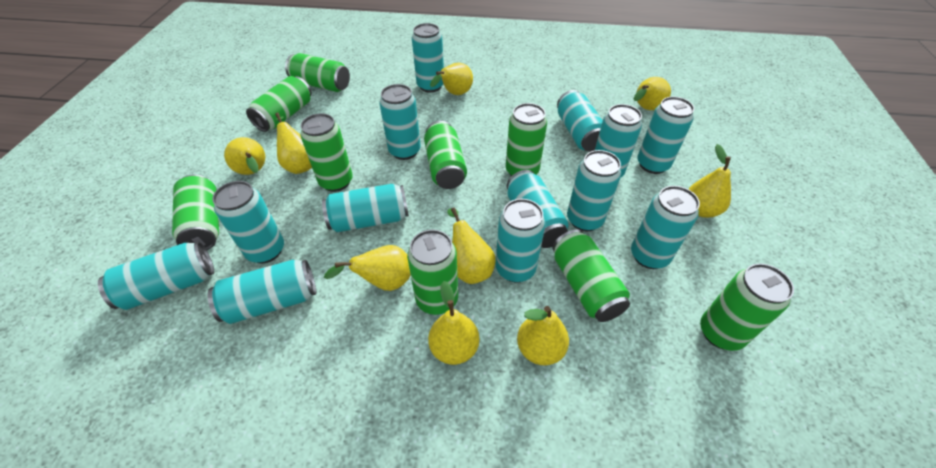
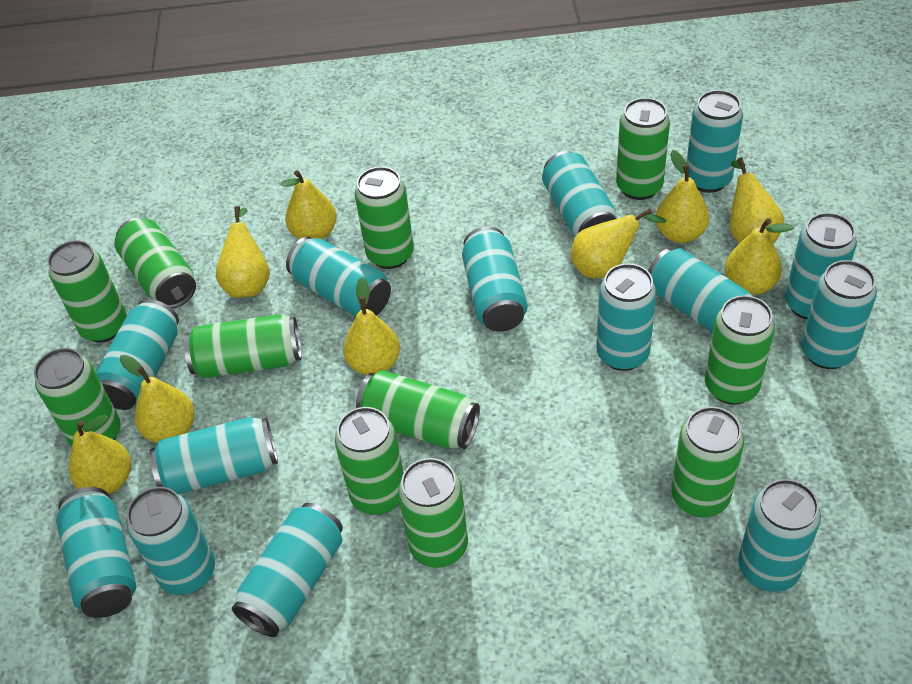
green can: 9 -> 11
turquoise can: 13 -> 14

